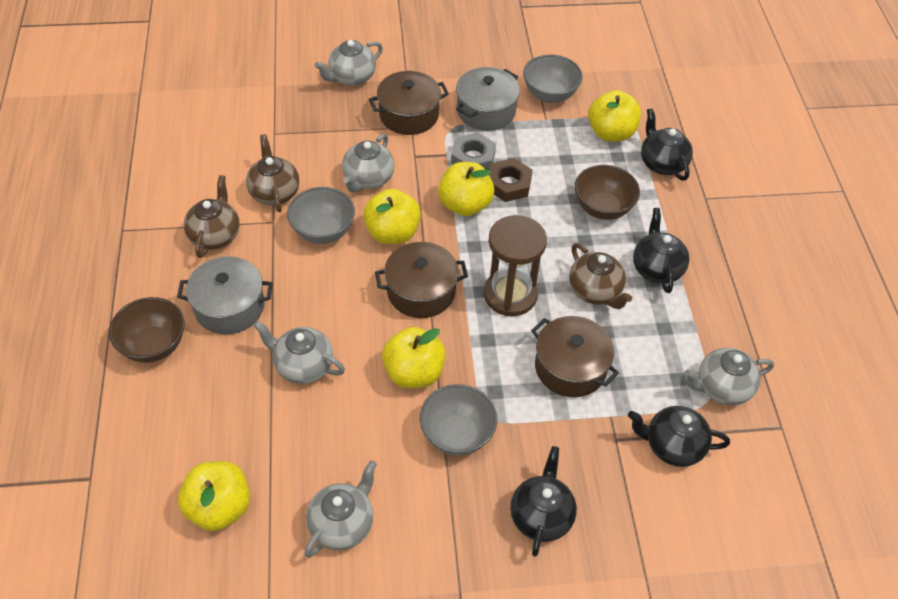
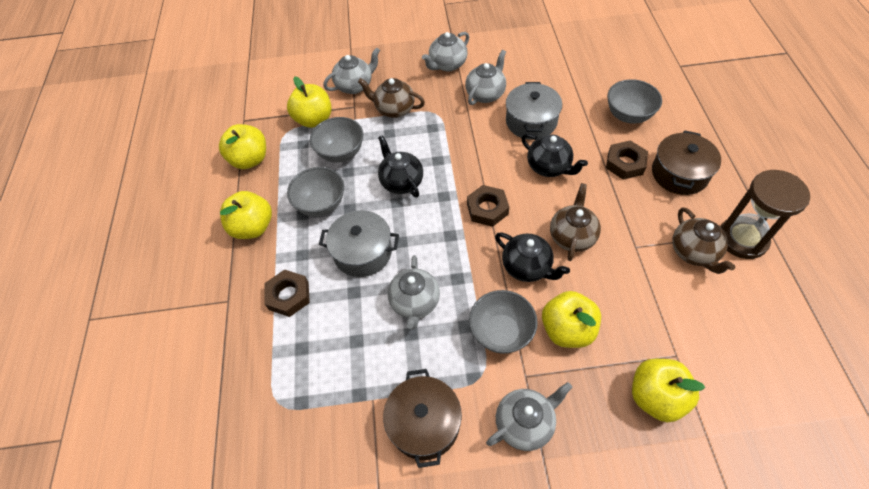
black teapot: 4 -> 3
brown bowl: 2 -> 0
brown nut: 1 -> 3
brown pot: 3 -> 2
grey bowl: 3 -> 4
grey nut: 1 -> 0

